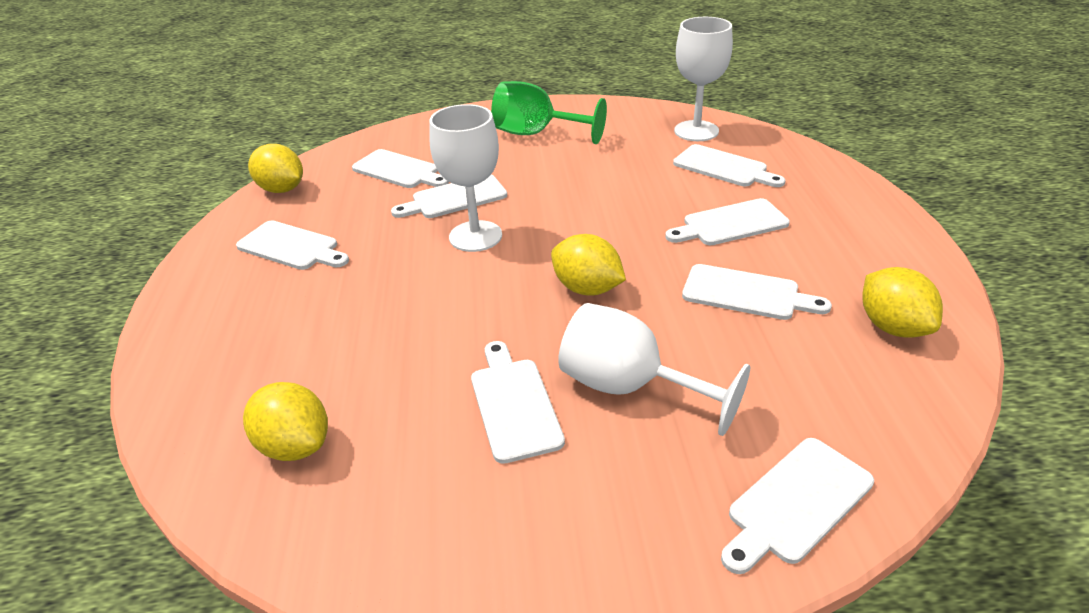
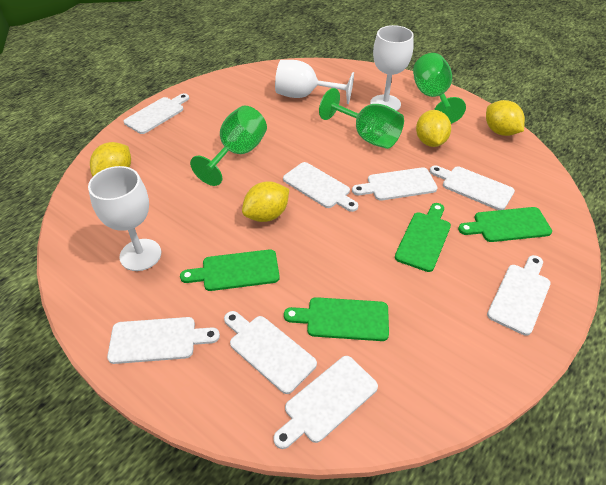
green cutting board: 0 -> 4
green goblet: 1 -> 3

